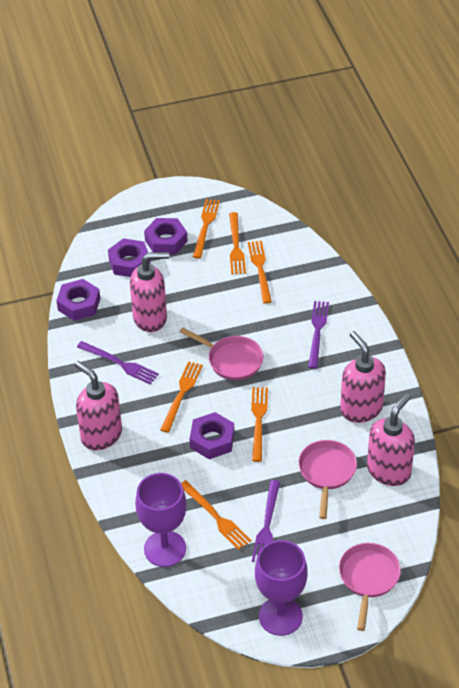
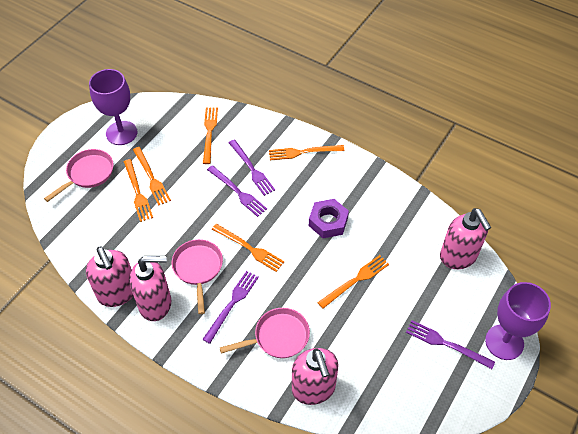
purple fork: 3 -> 4
purple nut: 4 -> 1

